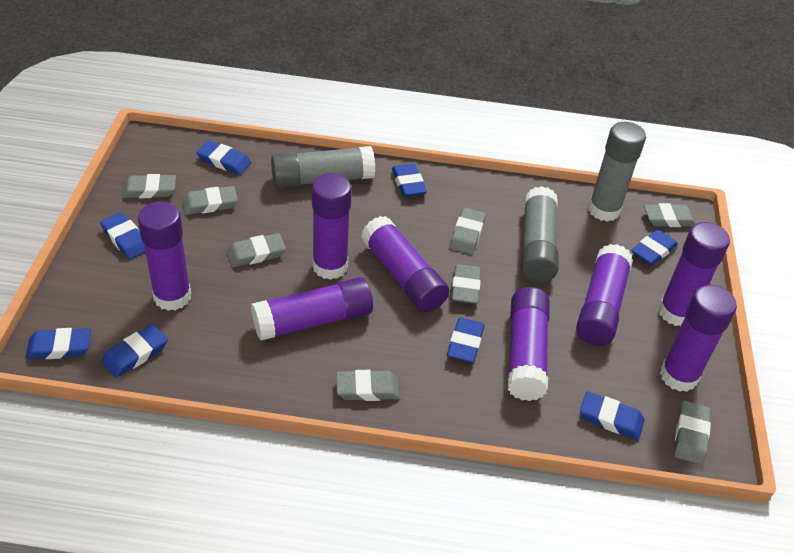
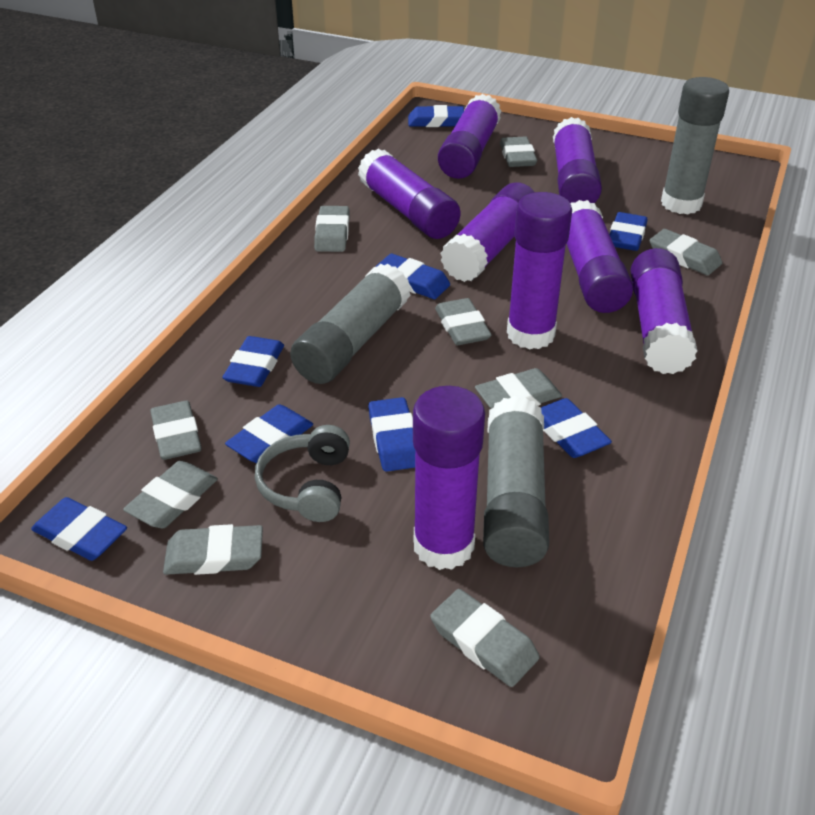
grey eraser: 8 -> 9
grey headphones: 0 -> 1

